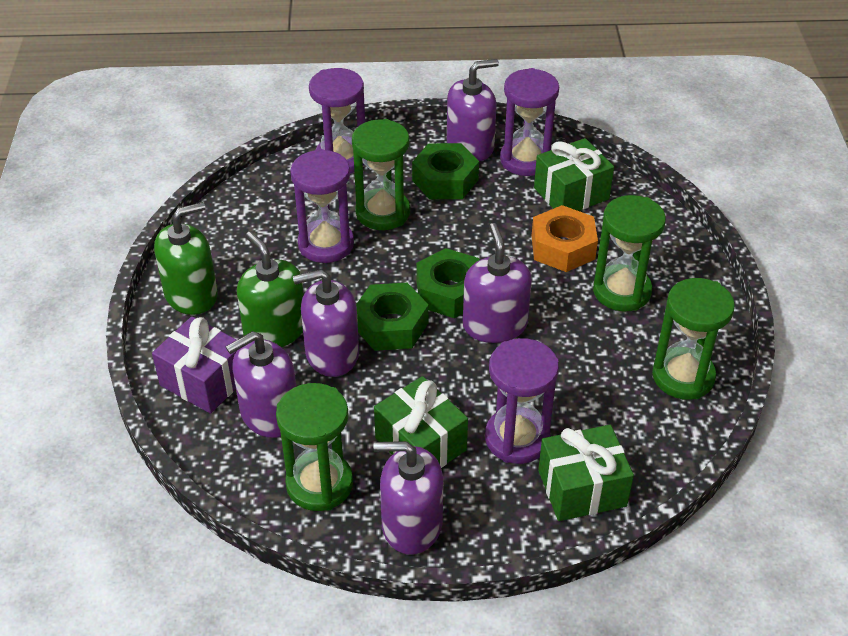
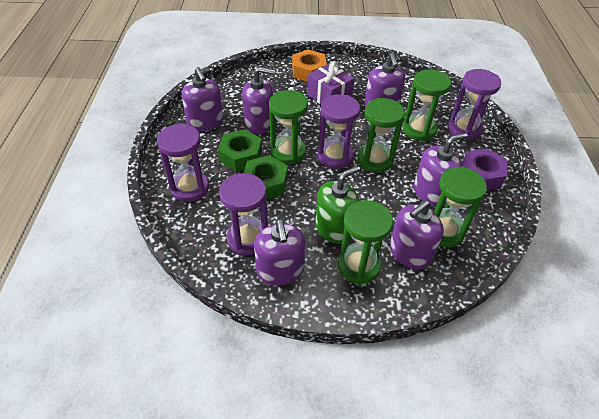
green gift: 3 -> 0
green hourglass: 4 -> 5
green nut: 3 -> 2
green soap dispenser: 2 -> 1
purple nut: 0 -> 1
purple soap dispenser: 5 -> 6

